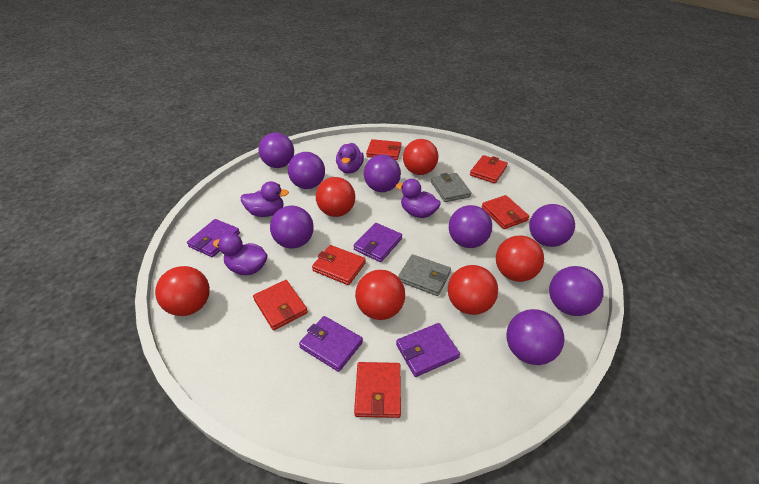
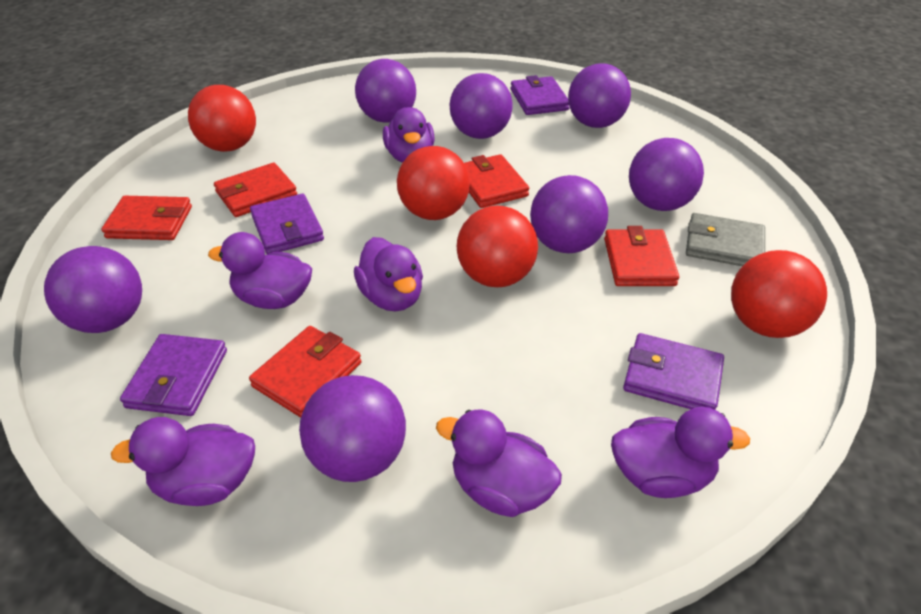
grey wallet: 2 -> 1
purple ball: 8 -> 7
purple duck: 4 -> 6
red ball: 6 -> 4
red wallet: 6 -> 5

